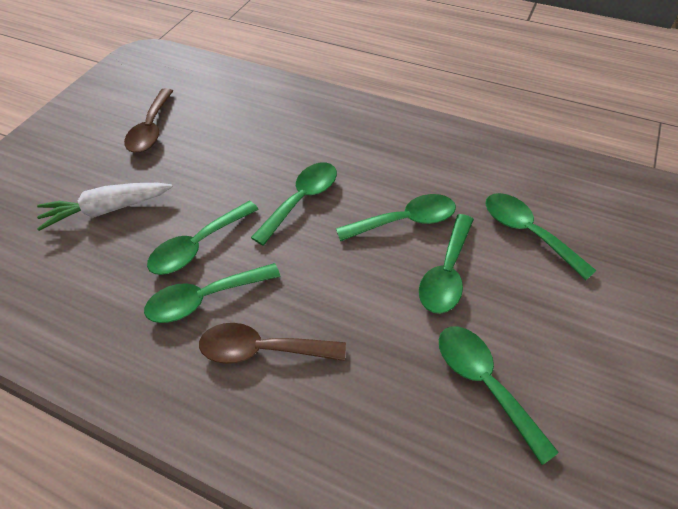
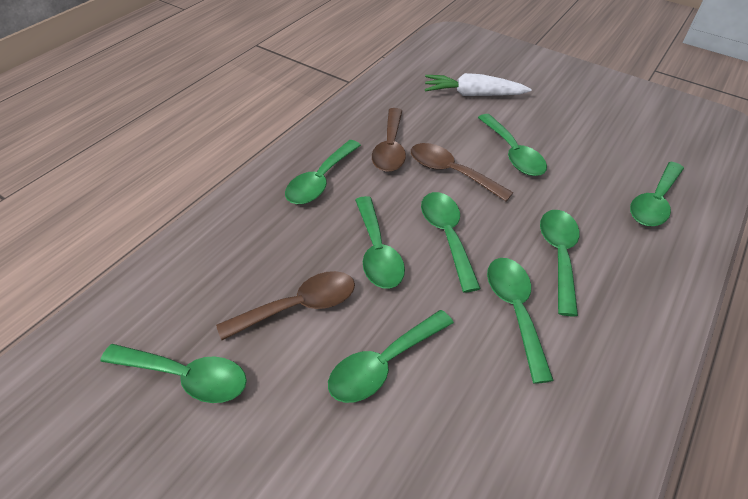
brown spoon: 2 -> 3
green spoon: 7 -> 9

